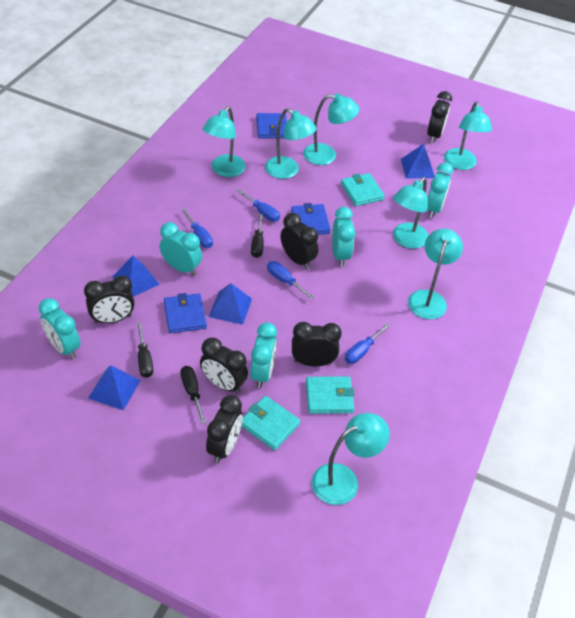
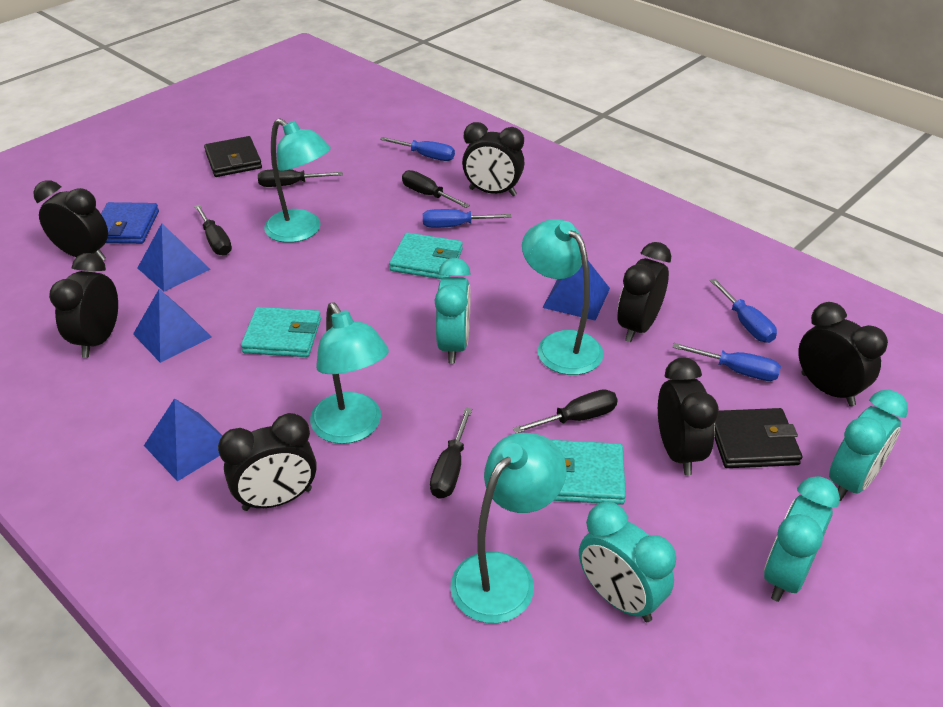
black clock: 6 -> 7
black screwdriver: 3 -> 5
black wallet: 0 -> 2
blue wallet: 3 -> 1
turquoise clock: 5 -> 4
turquoise lamp: 7 -> 4

